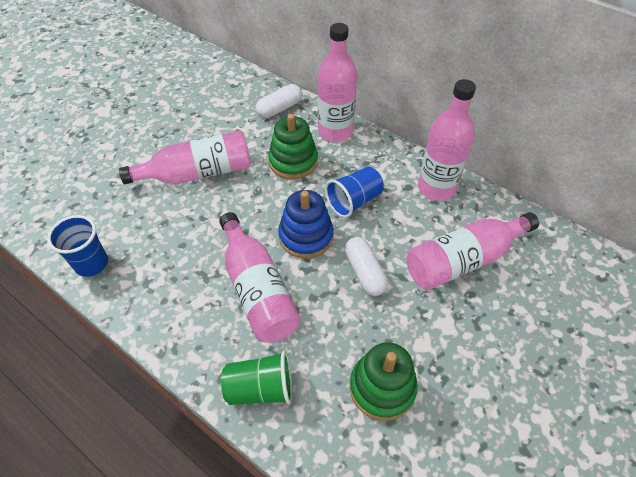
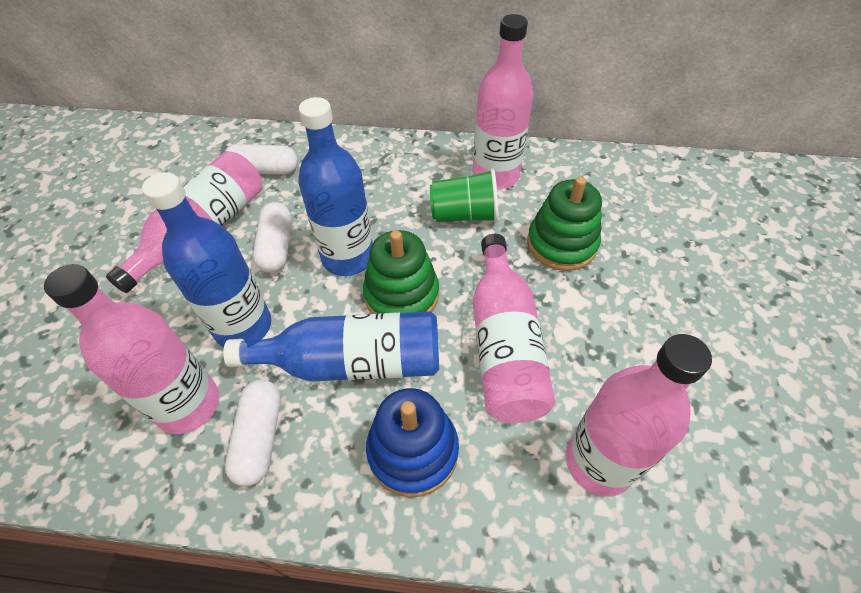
blue bottle: 0 -> 3
blue cup: 2 -> 0
white capsule: 2 -> 3

